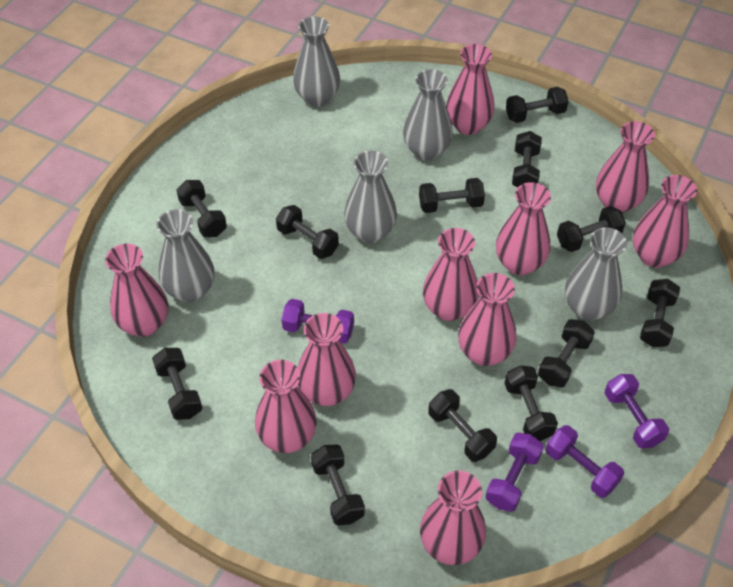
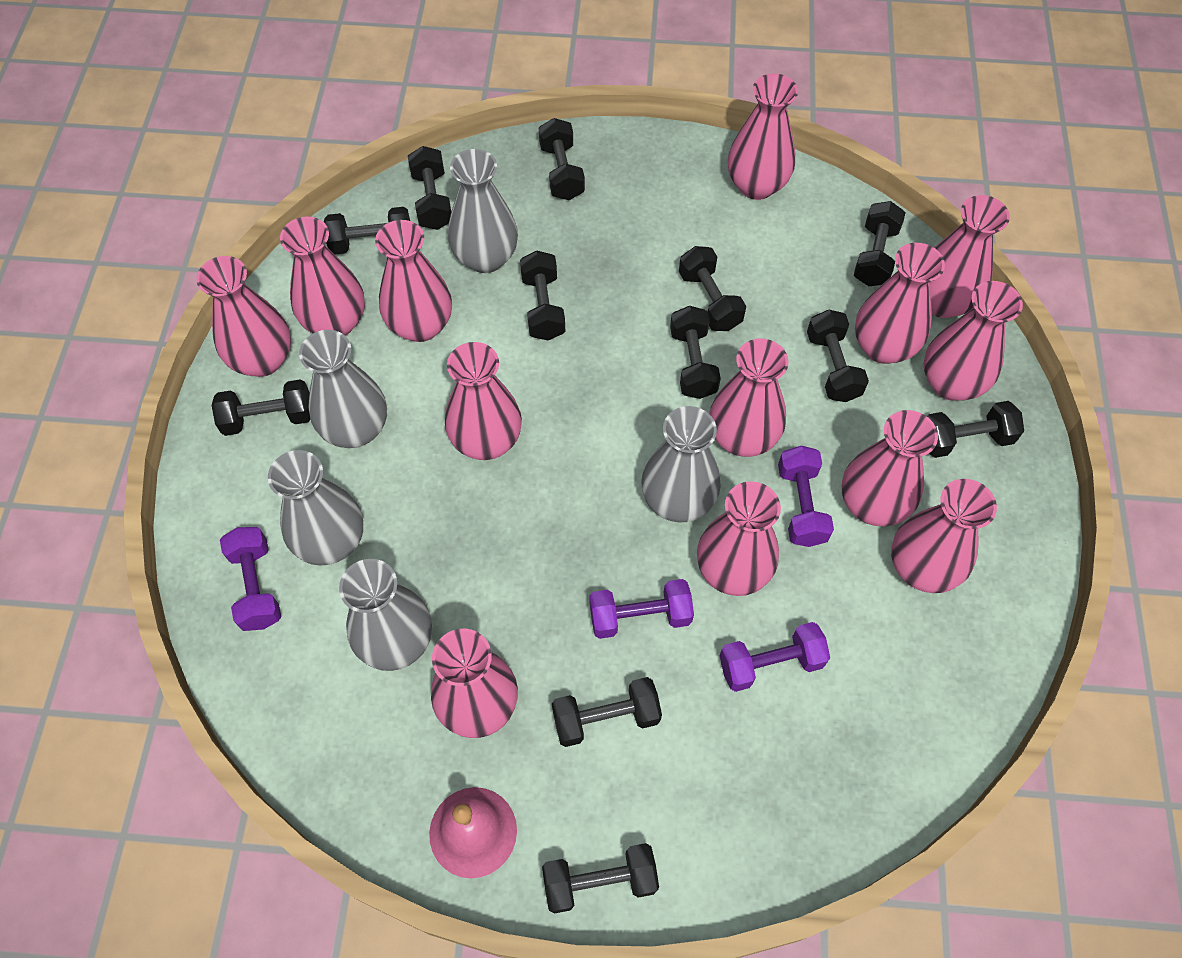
pink bell: 0 -> 1
pink vase: 10 -> 13

